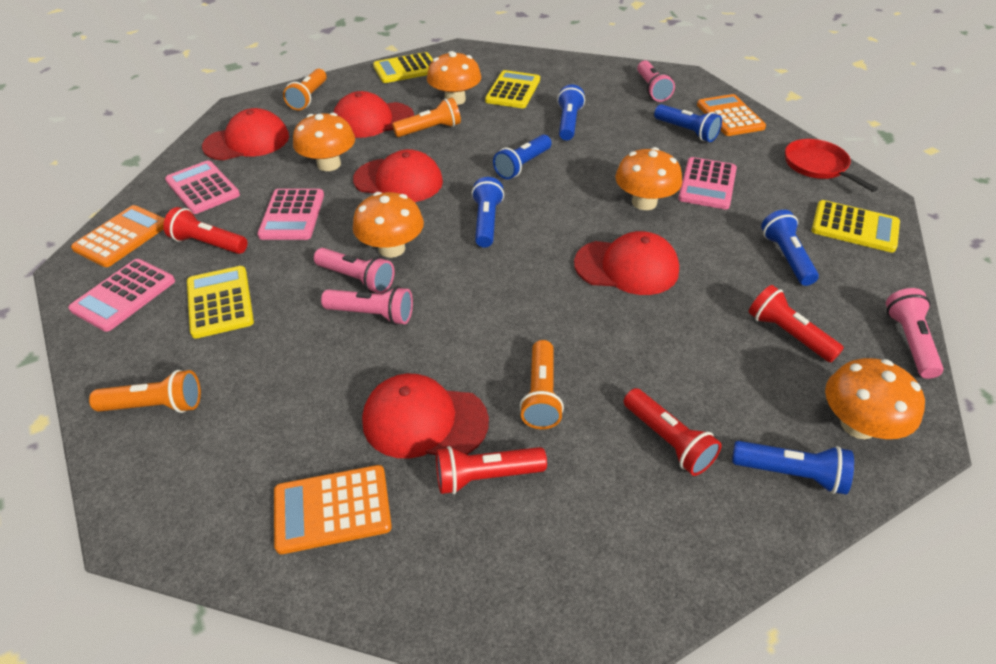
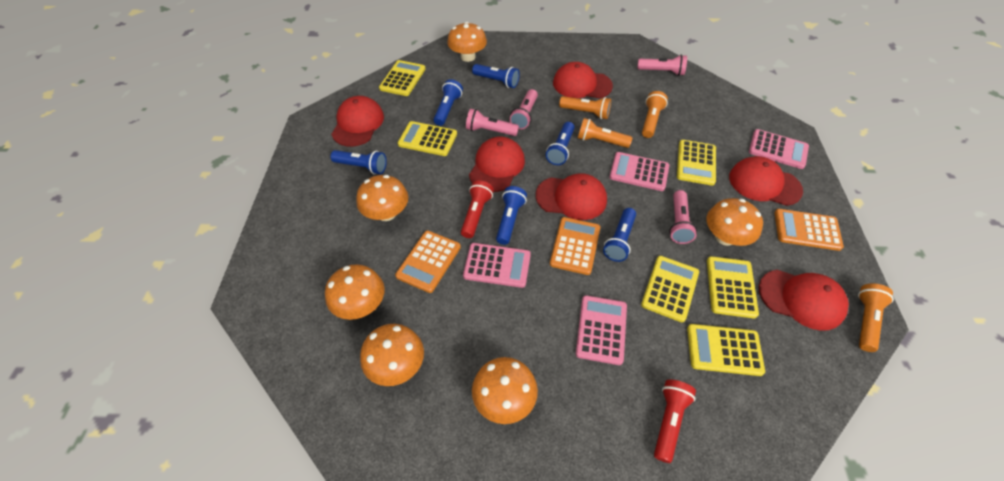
orange mushroom: 5 -> 6
red cap: 5 -> 6
red flashlight: 4 -> 2
red pan: 1 -> 0
yellow calculator: 4 -> 6

